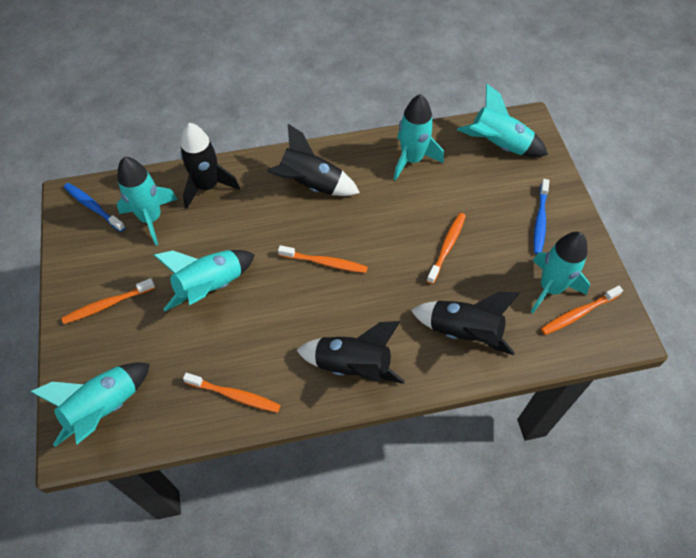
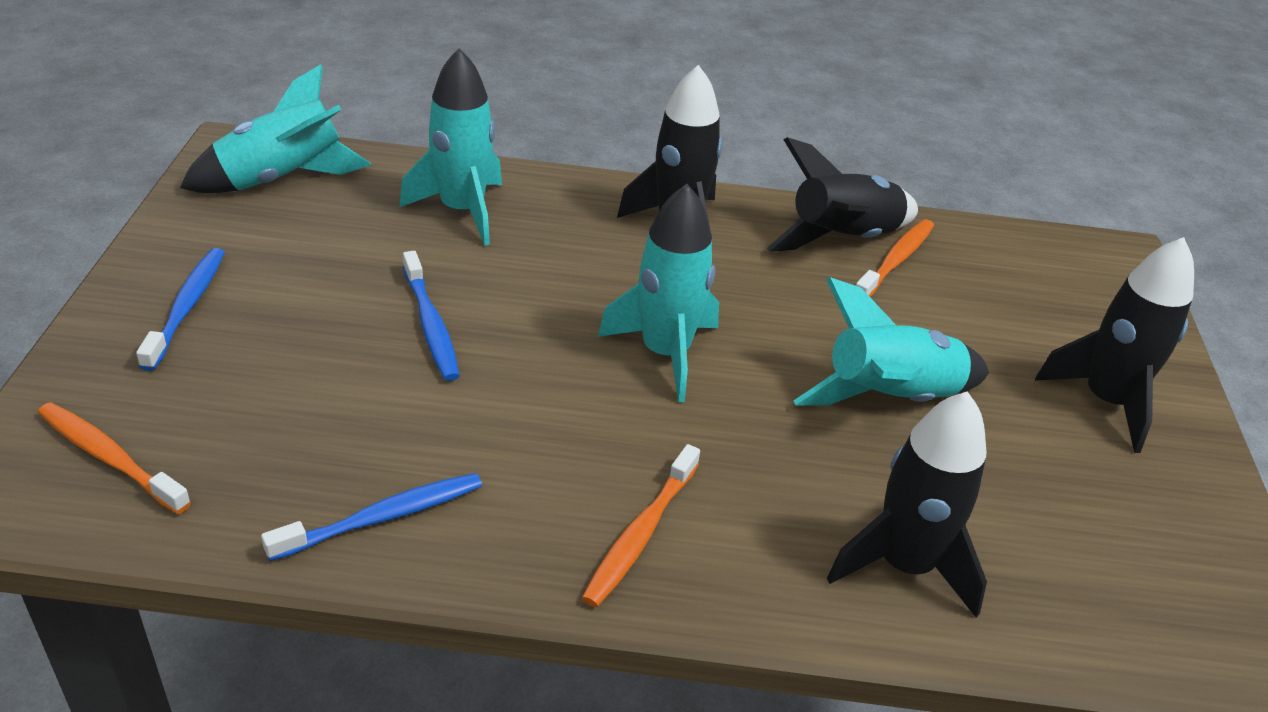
blue toothbrush: 2 -> 3
orange toothbrush: 5 -> 3
turquoise rocket: 6 -> 4

